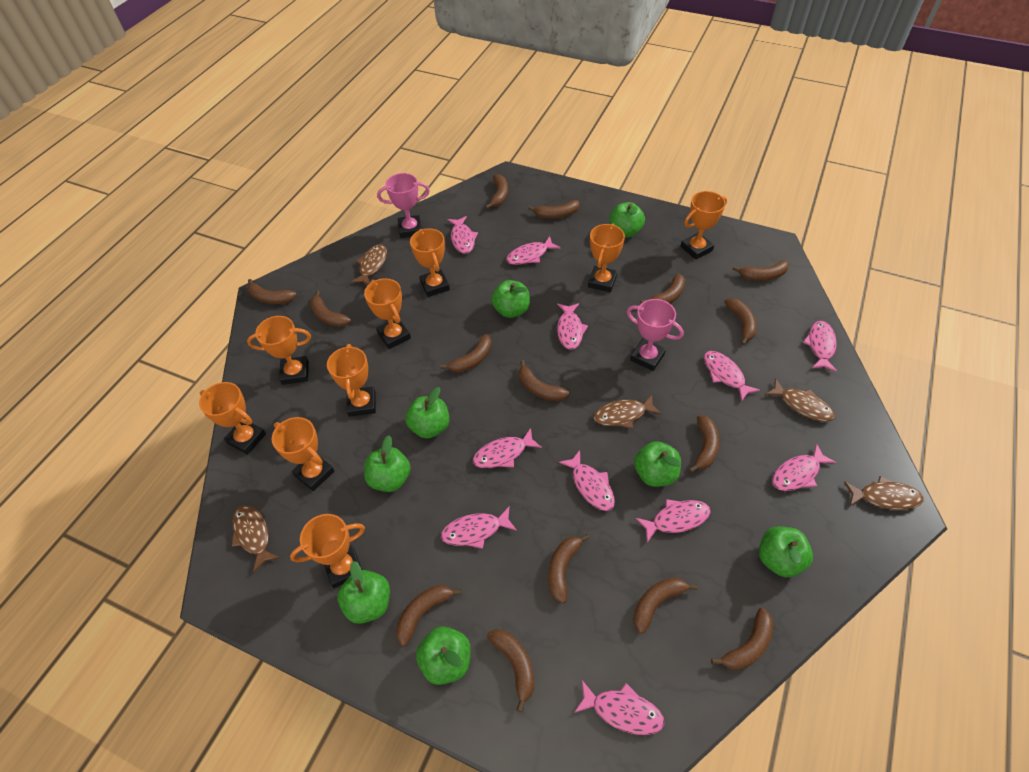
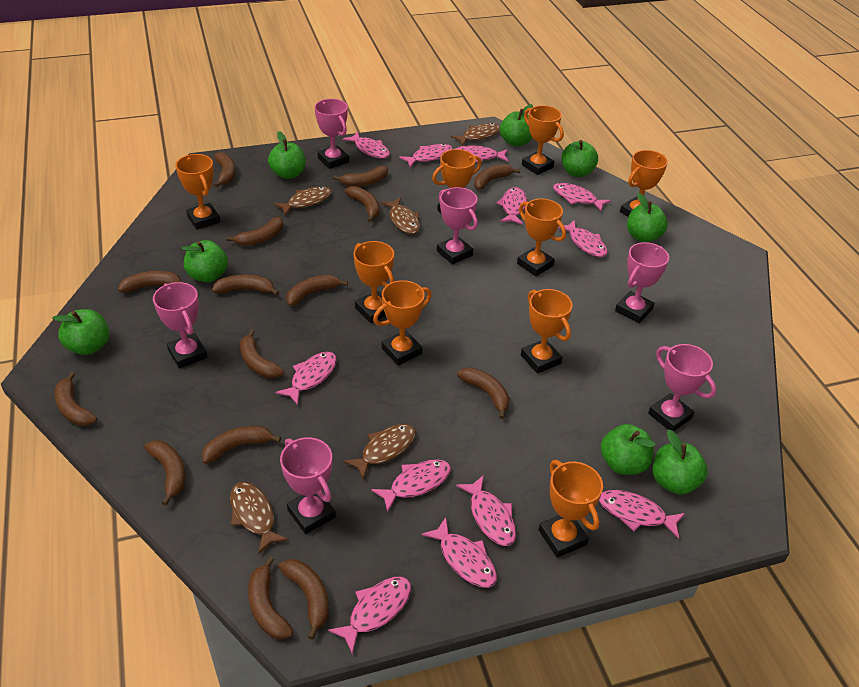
pink fish: 11 -> 12
pink trophy: 2 -> 6

